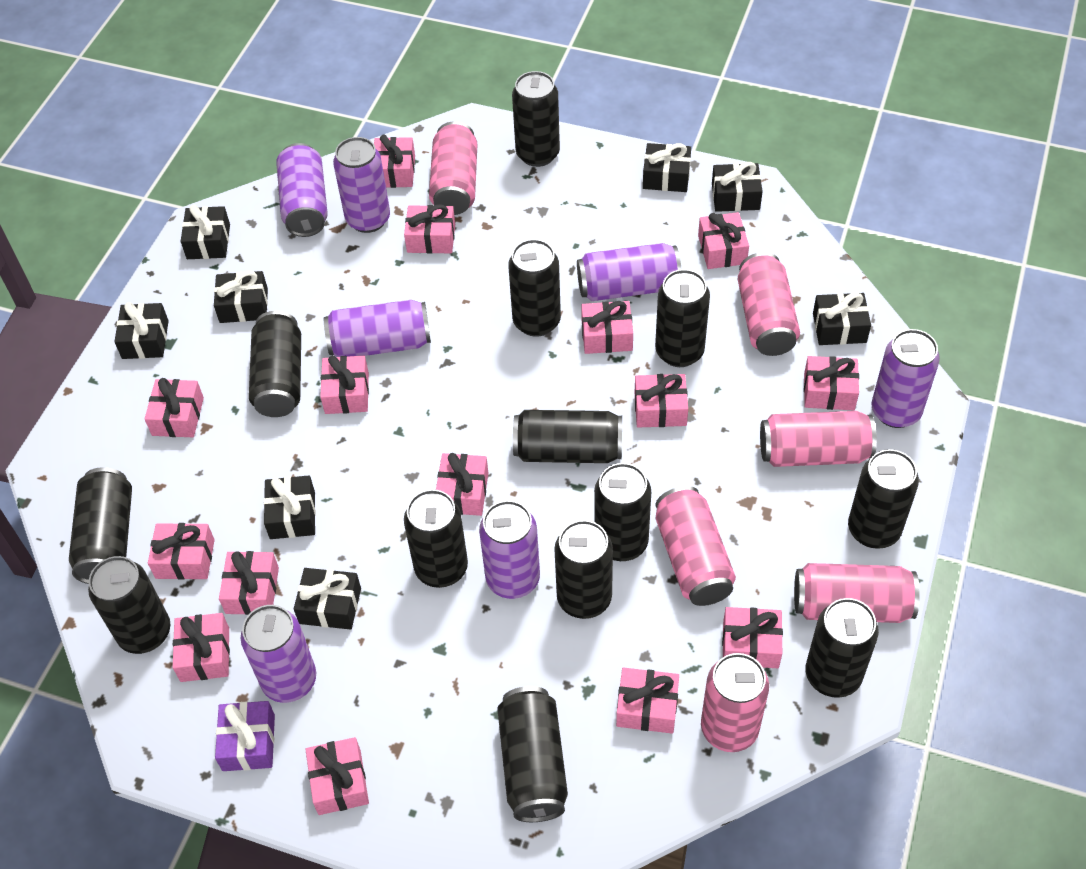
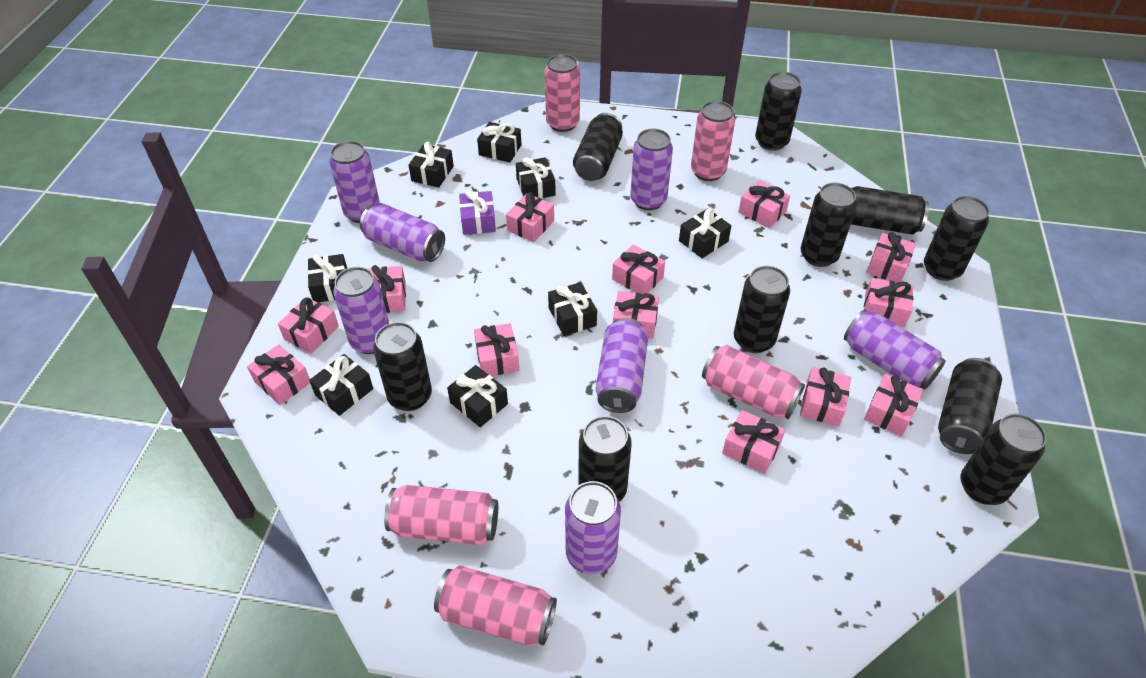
black can: 13 -> 10
pink can: 6 -> 5
pink gift: 15 -> 13

